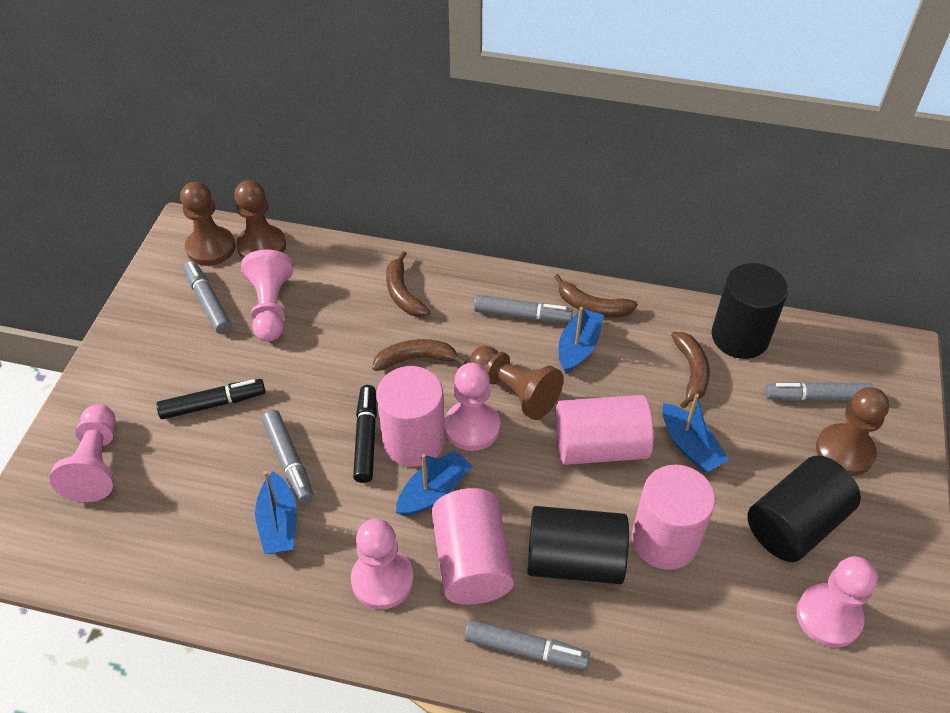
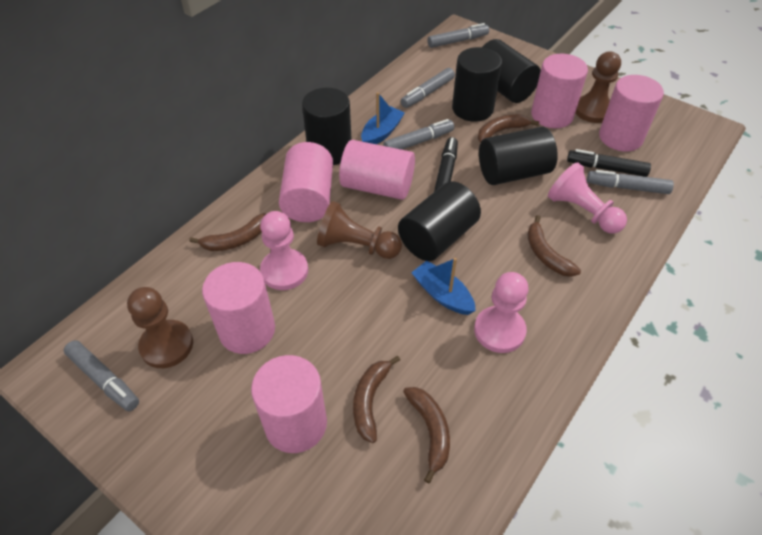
black cylinder: 3 -> 5
blue boat: 4 -> 2
brown banana: 4 -> 5
brown pawn: 4 -> 3
pink cylinder: 4 -> 6
pink pawn: 5 -> 3

